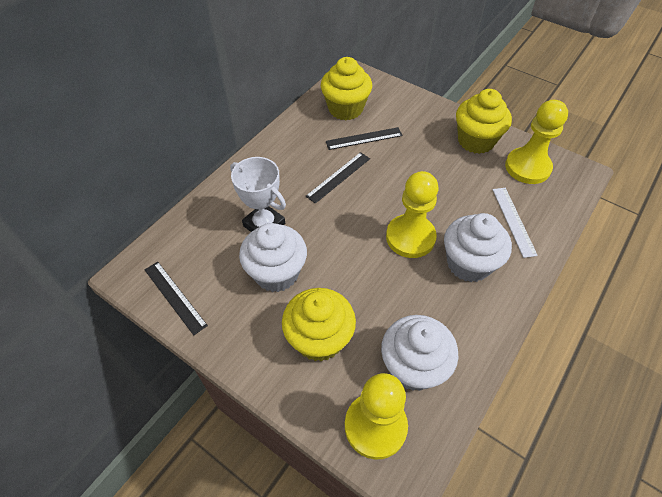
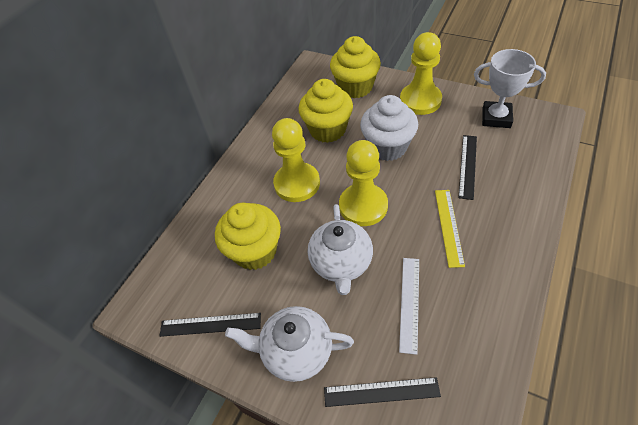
white cupcake: 3 -> 1
white teapot: 0 -> 2
yellow ruler: 0 -> 1

